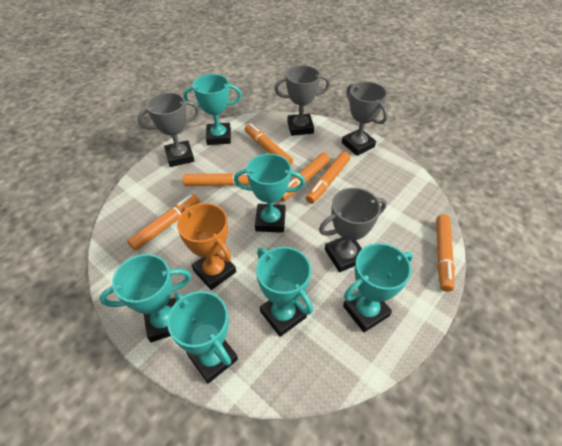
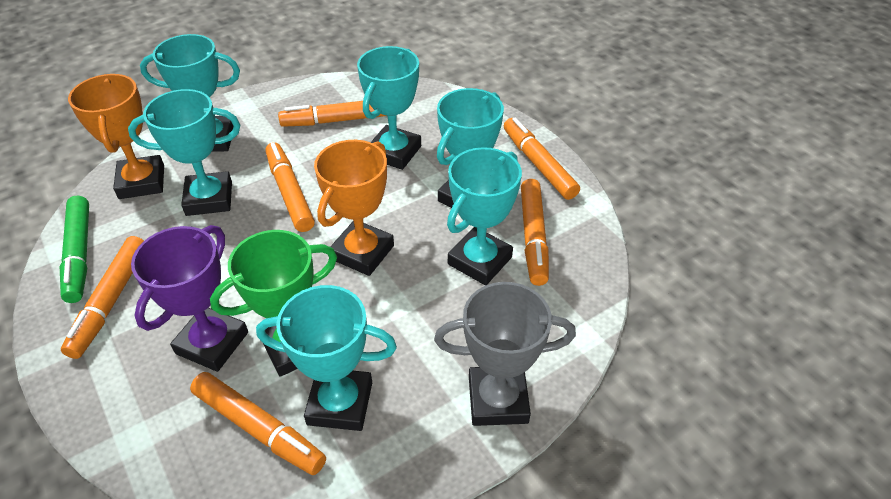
green marker: 0 -> 1
green trophy: 0 -> 1
grey trophy: 4 -> 1
orange trophy: 1 -> 2
purple trophy: 0 -> 1

